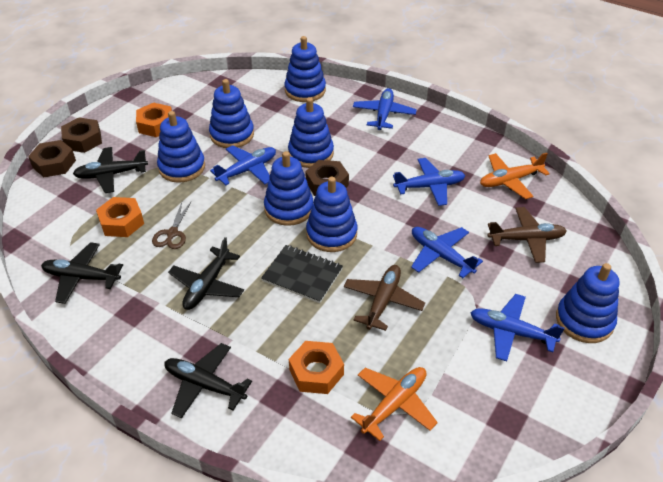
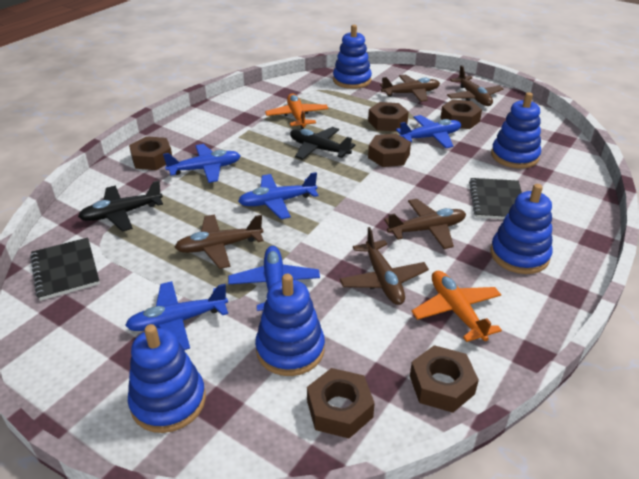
black notebook: 1 -> 2
black plane: 4 -> 2
blue stacking toy: 7 -> 5
brown nut: 3 -> 6
brown plane: 2 -> 5
brown scissors: 1 -> 0
orange nut: 3 -> 0

